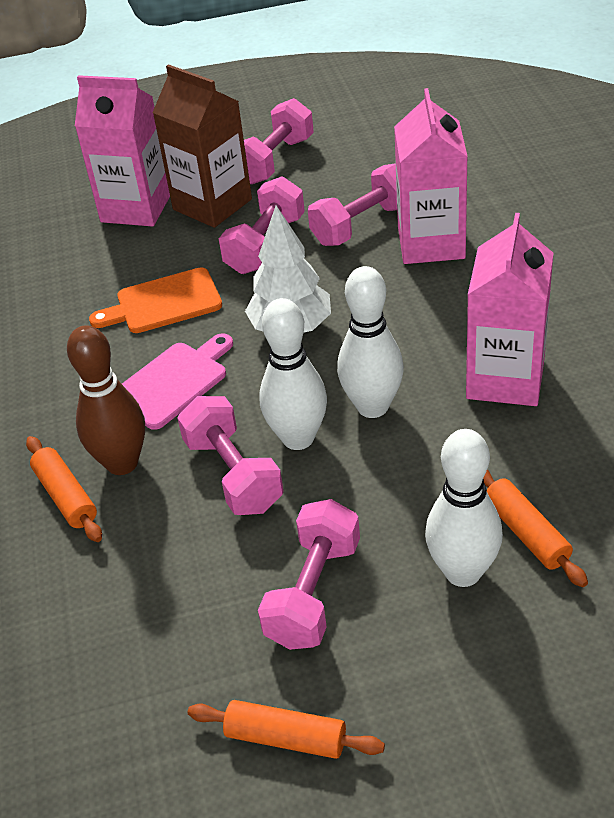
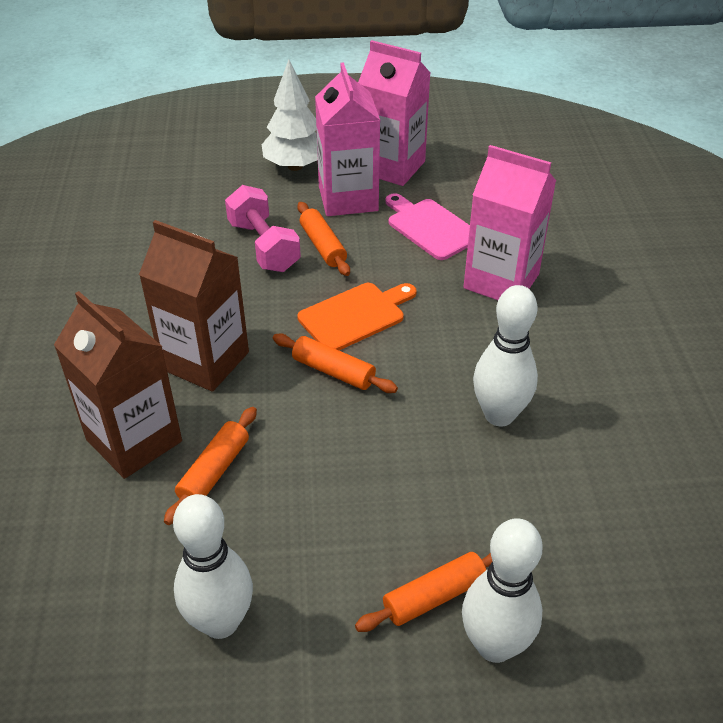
brown bowling pin: 1 -> 0
brown carton: 1 -> 2
orange rolling pin: 3 -> 4
pink dumbbell: 5 -> 1

